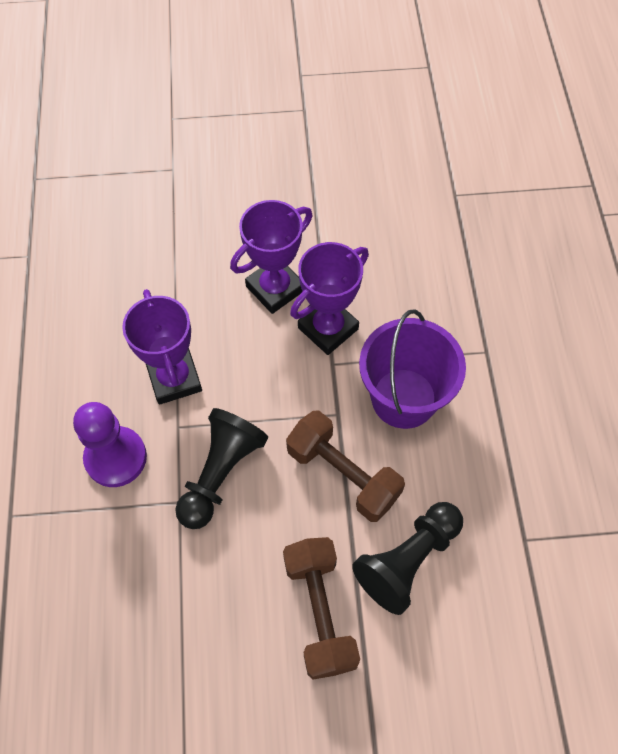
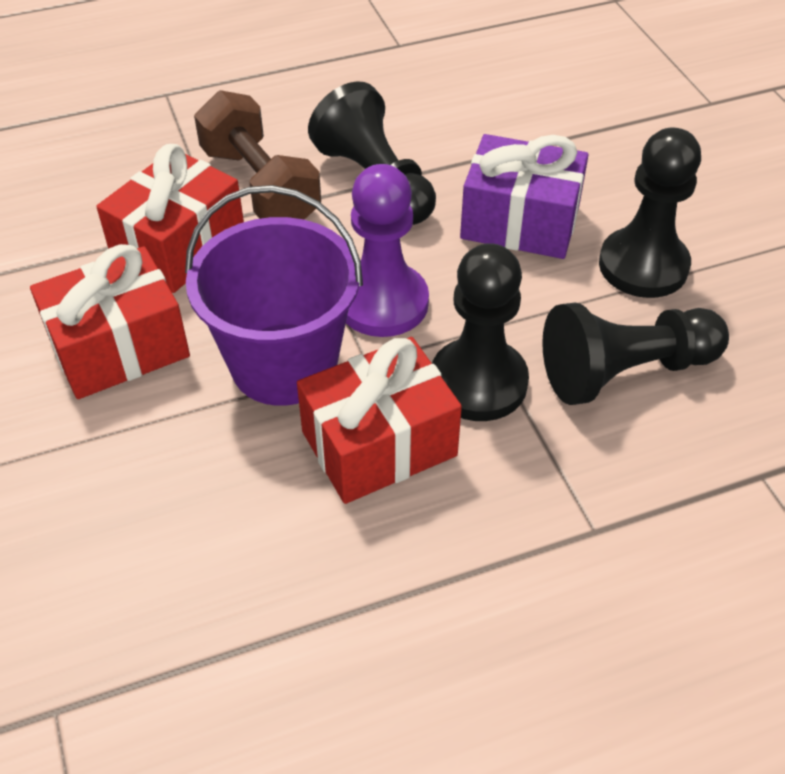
black pawn: 2 -> 4
brown dumbbell: 2 -> 1
purple gift: 0 -> 1
purple trophy: 3 -> 0
red gift: 0 -> 3

